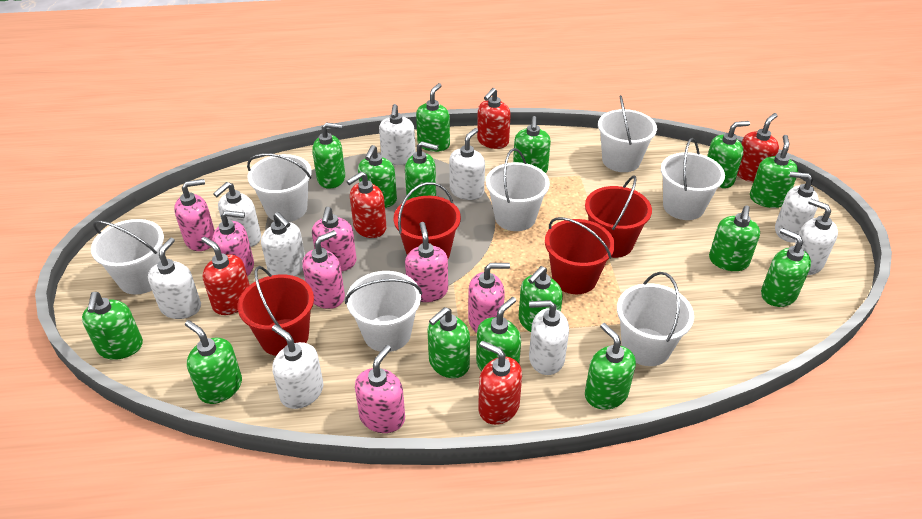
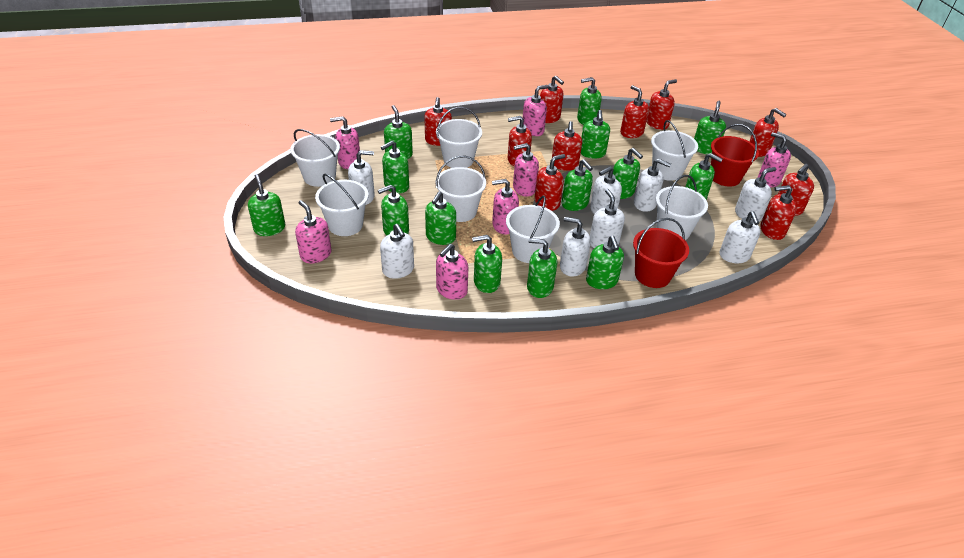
green soap dispenser: 15 -> 14
red bucket: 4 -> 2
red soap dispenser: 5 -> 10
white soap dispenser: 9 -> 8

